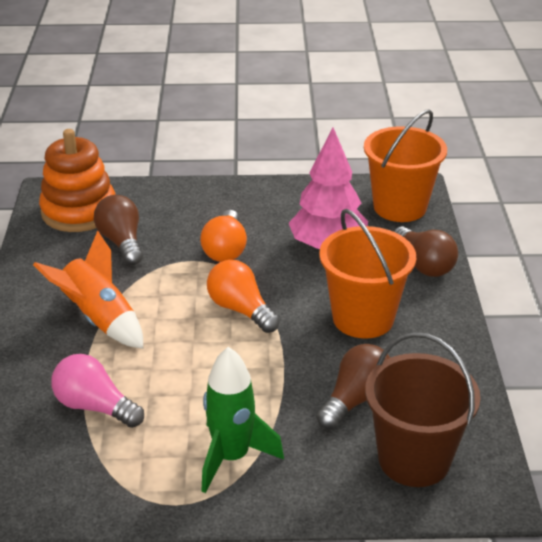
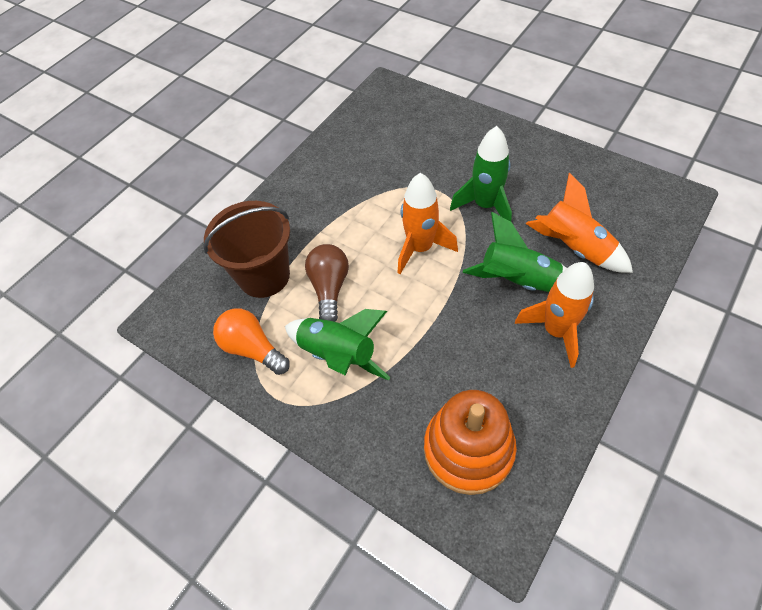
brown light bulb: 3 -> 1
green rocket: 1 -> 3
orange bucket: 2 -> 0
orange light bulb: 2 -> 1
orange rocket: 1 -> 3
pink light bulb: 1 -> 0
pink tree: 1 -> 0

